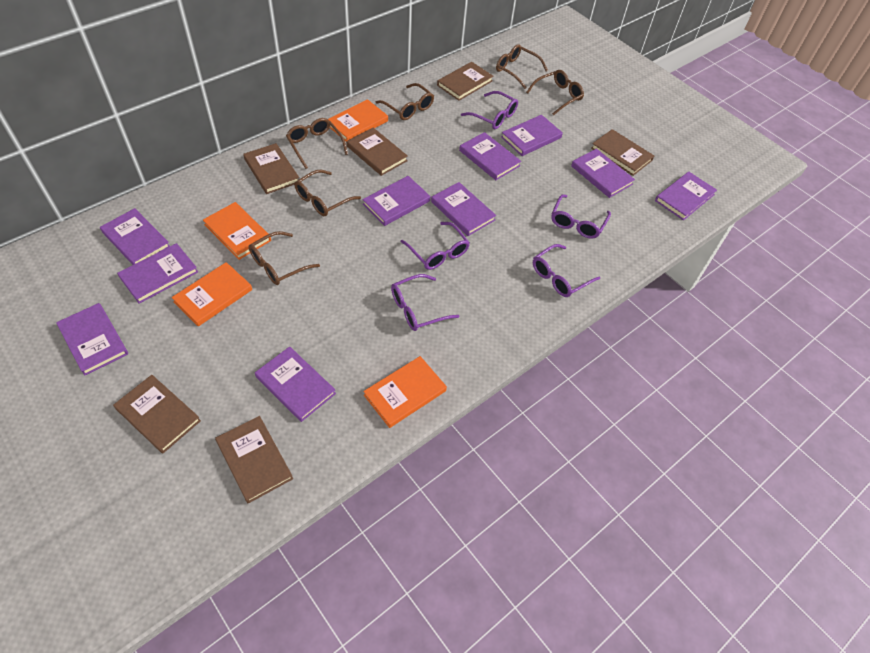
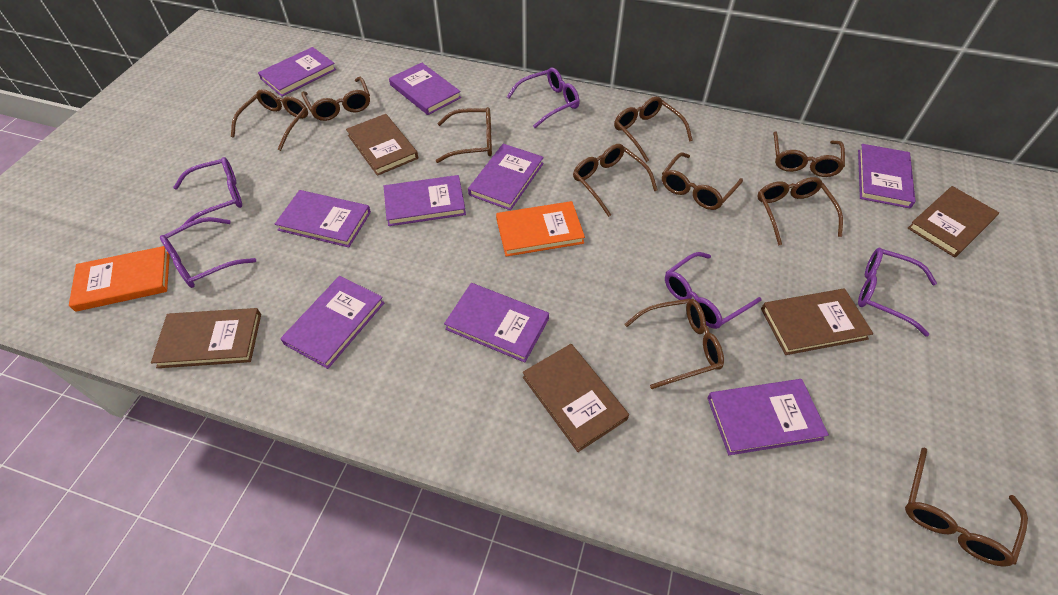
brown book: 6 -> 5
brown glasses: 6 -> 10
orange book: 4 -> 2
purple book: 10 -> 9

